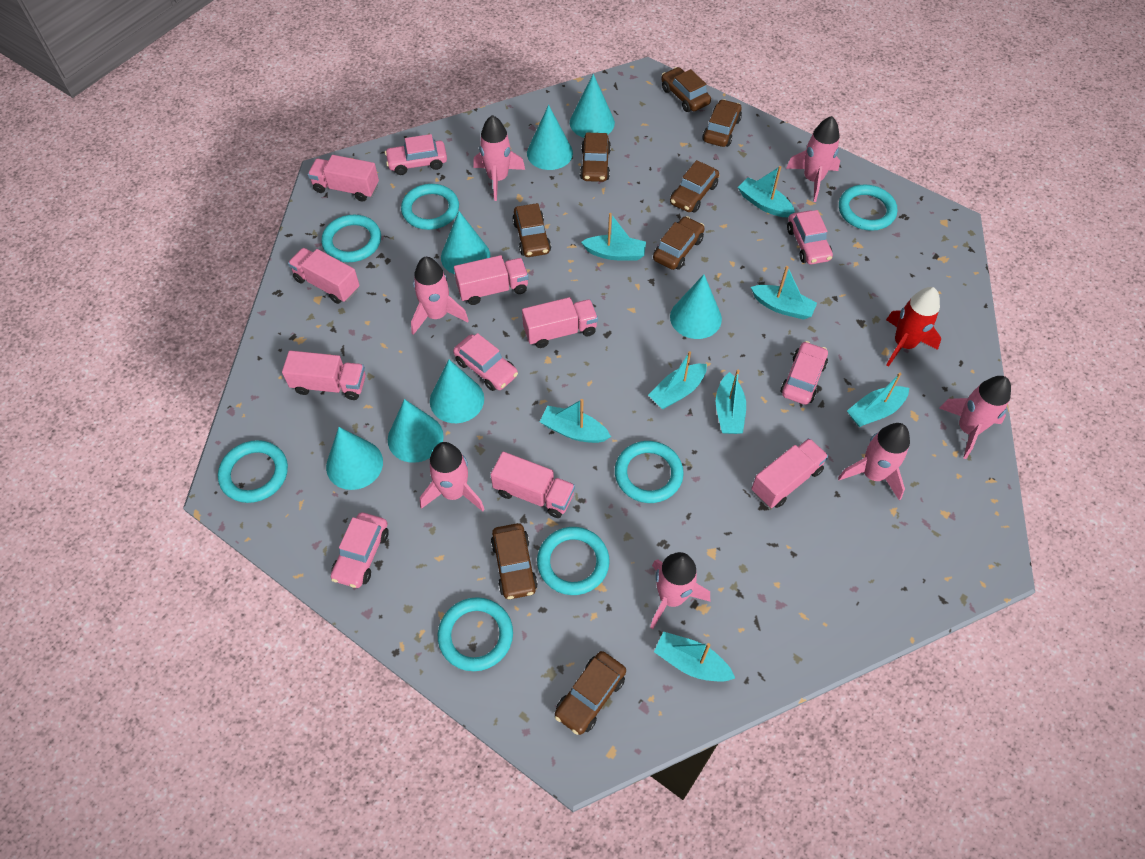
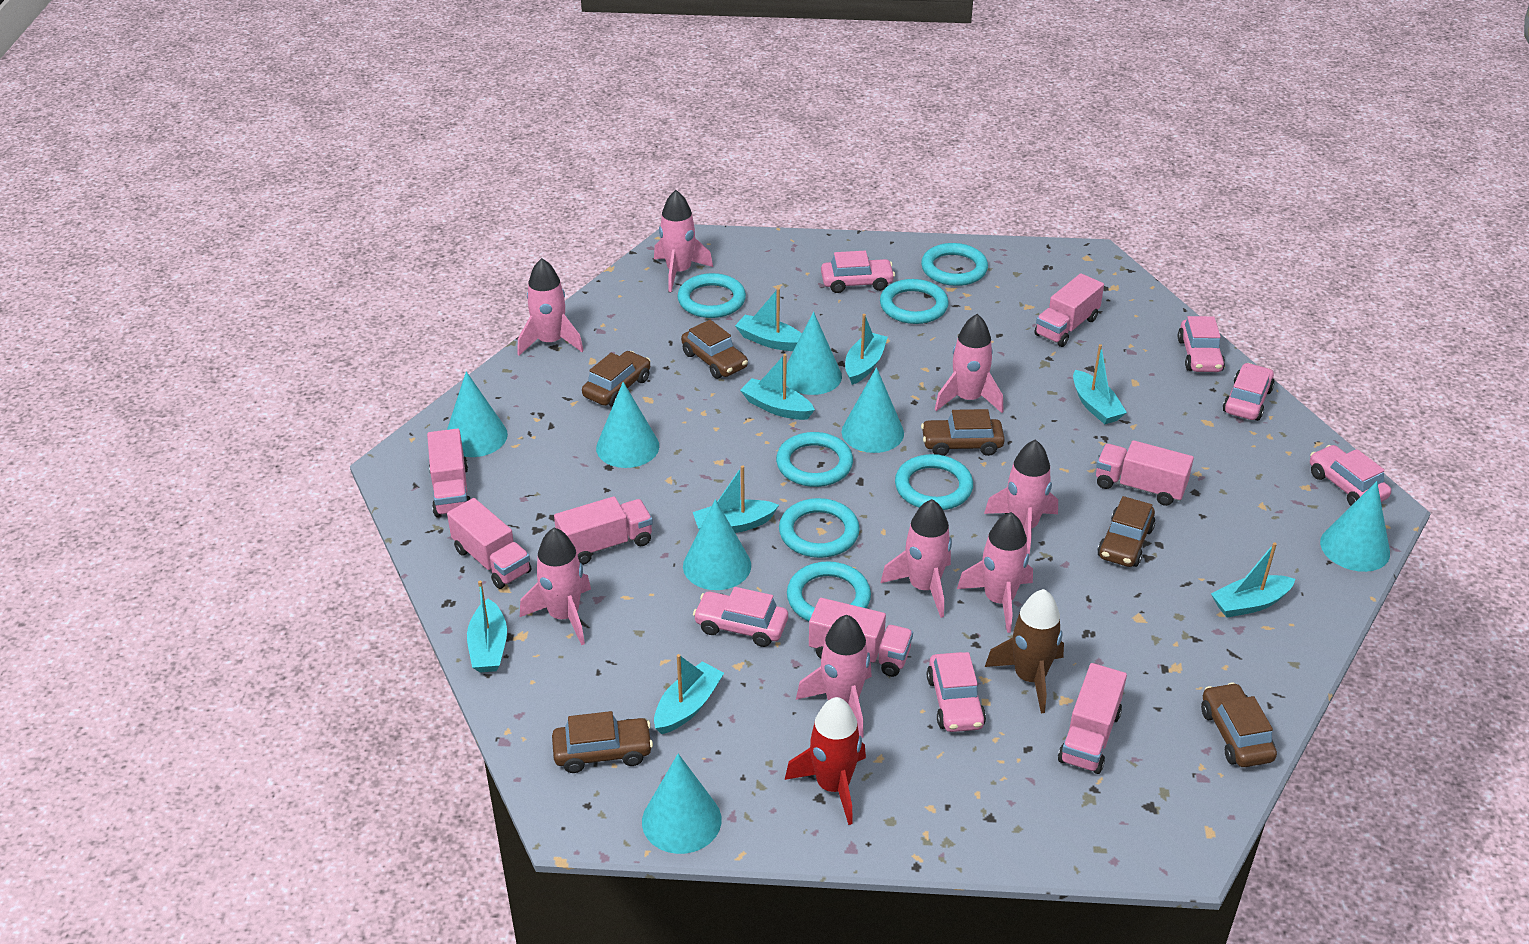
brown car: 8 -> 6
brown rocket: 0 -> 1
pink car: 5 -> 6
pink rocket: 7 -> 8

